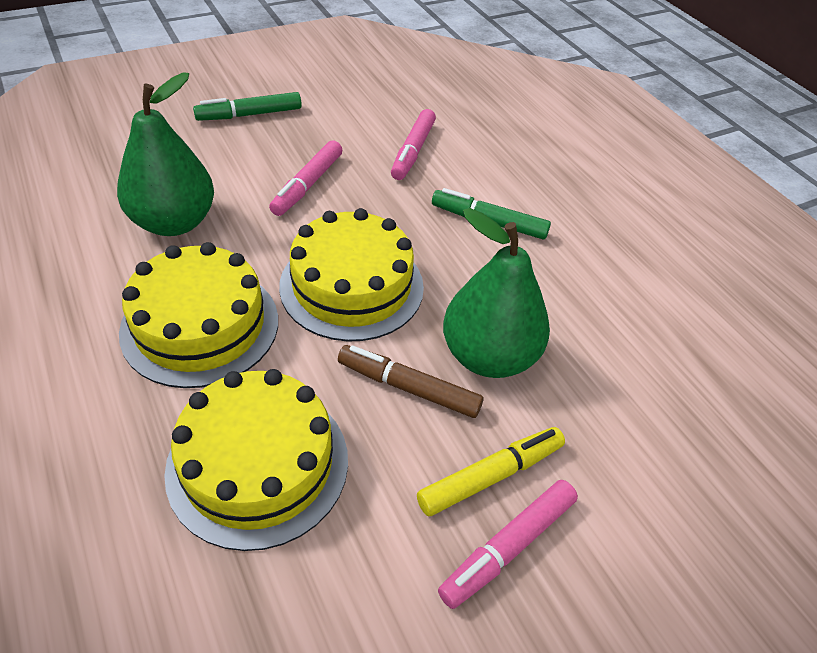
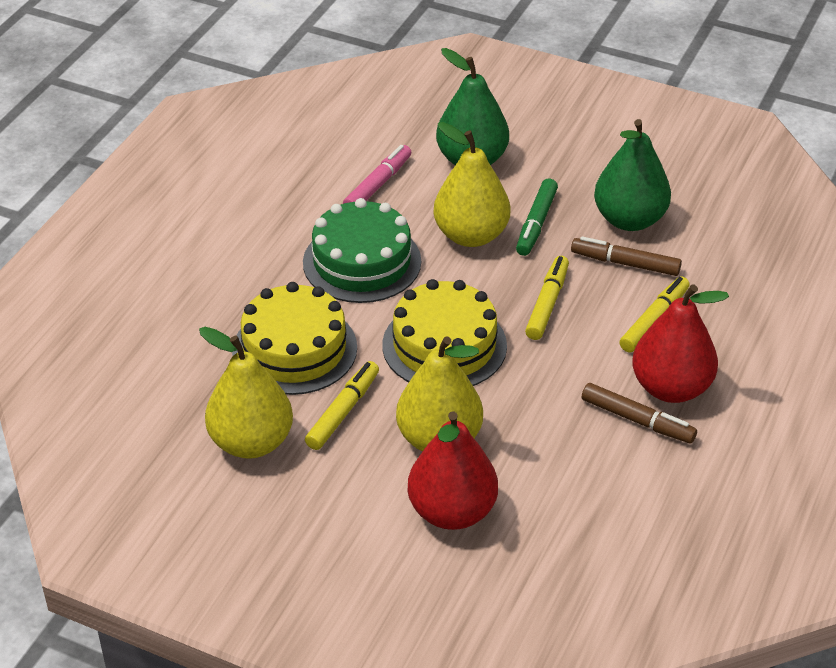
brown marker: 1 -> 2
green cake: 0 -> 1
green marker: 2 -> 1
pink marker: 3 -> 1
red pear: 0 -> 2
yellow cake: 3 -> 2
yellow marker: 1 -> 3
yellow pear: 0 -> 3

